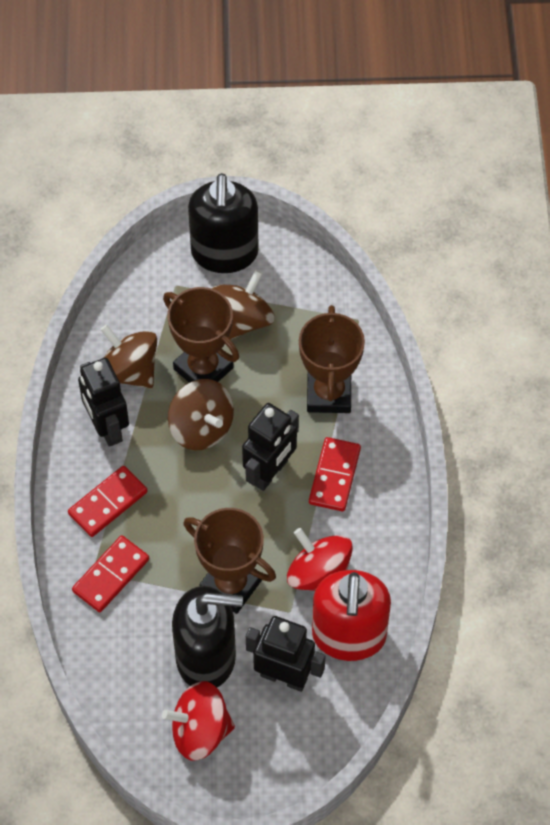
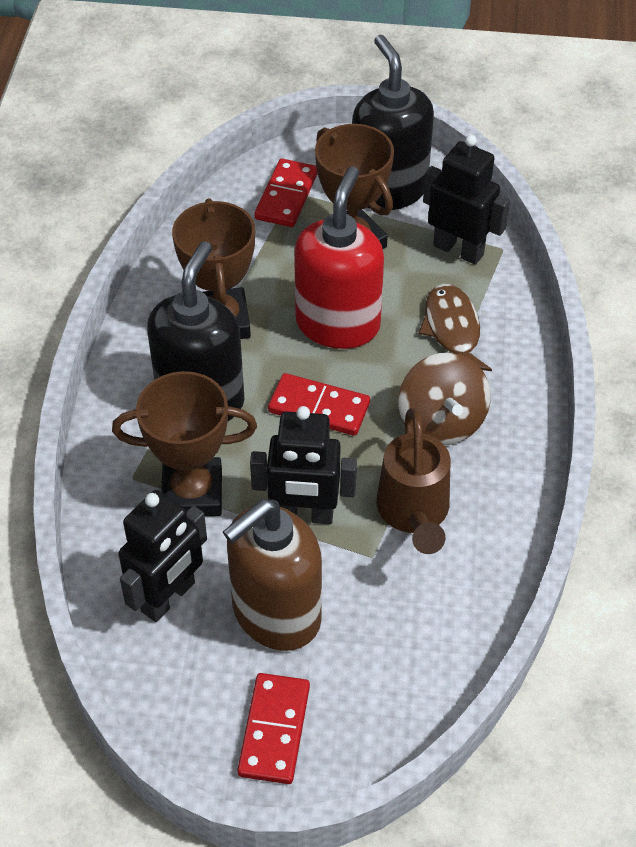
brown fish: 0 -> 1
brown soap dispenser: 0 -> 1
brown spinning top: 3 -> 1
brown watering can: 0 -> 1
red spinning top: 2 -> 0

